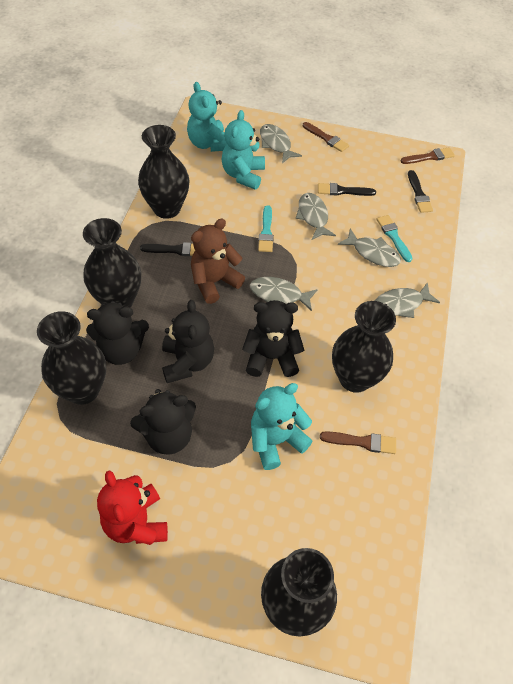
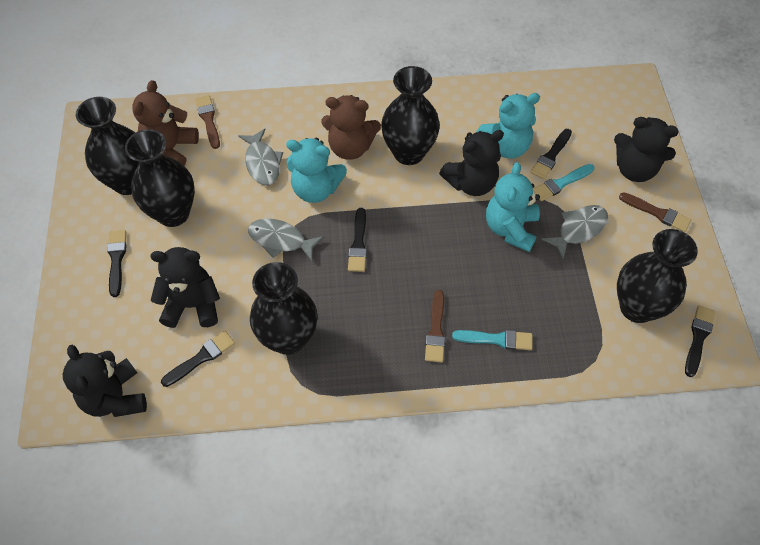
black brush: 3 -> 5
brown teddy bear: 1 -> 2
grey fish: 5 -> 3
red teddy bear: 1 -> 0

